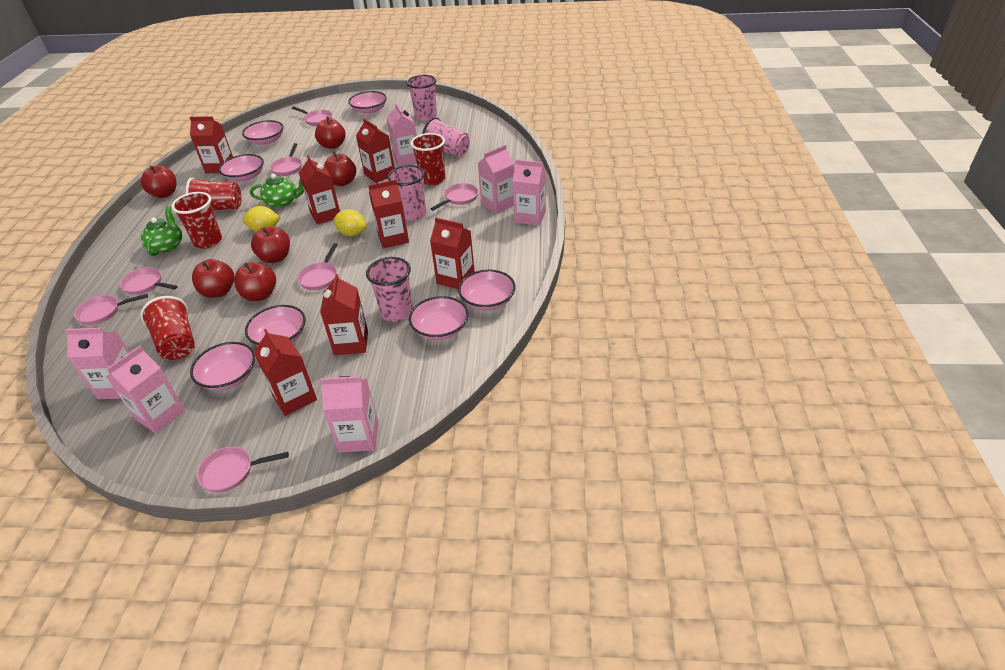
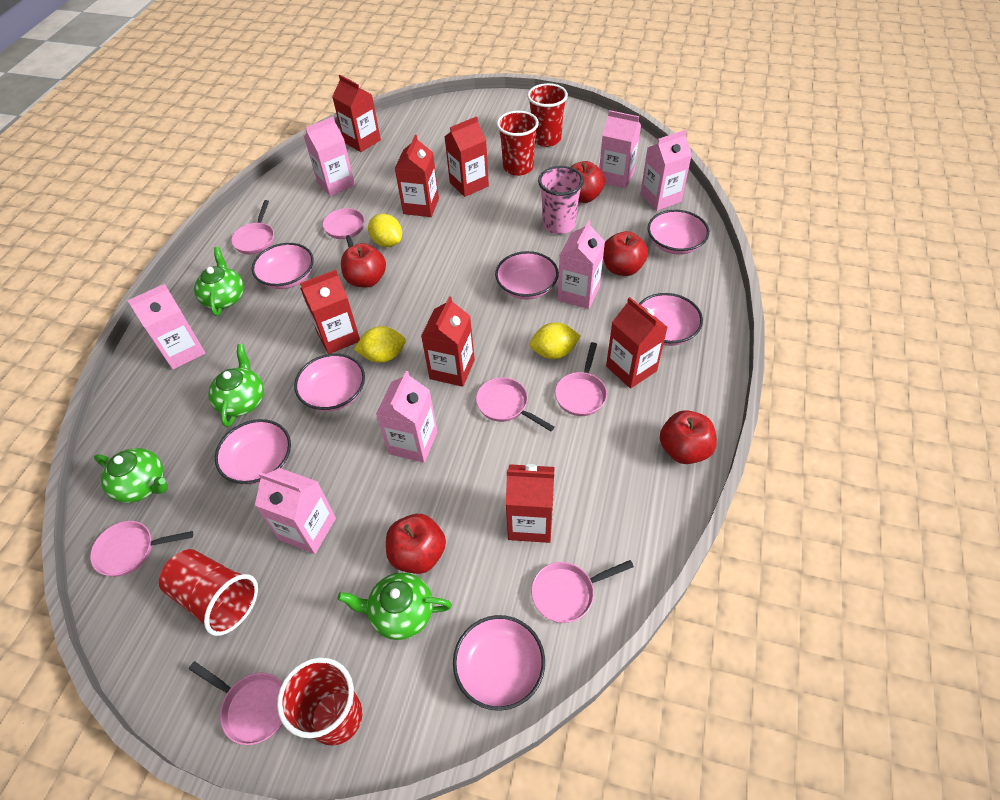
green teapot: 2 -> 4
pink carton: 6 -> 7
pink cup: 4 -> 1
red apple: 6 -> 5
yellow lemon: 2 -> 3

